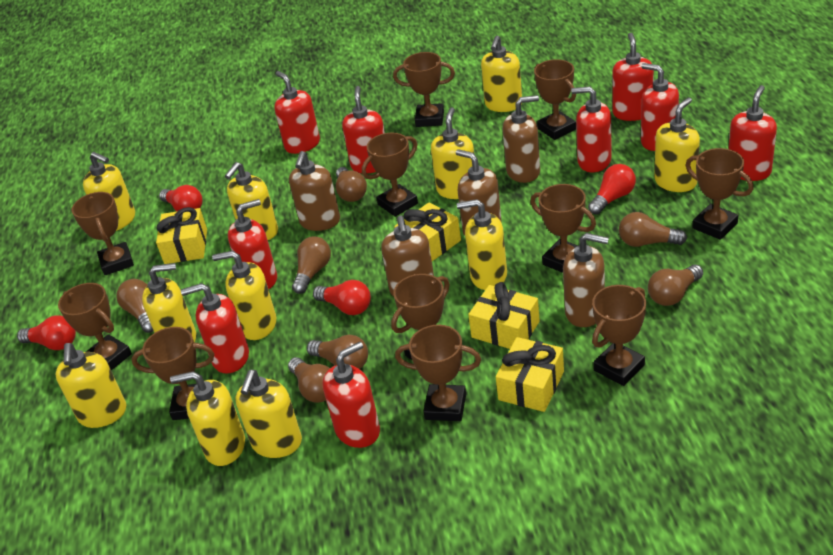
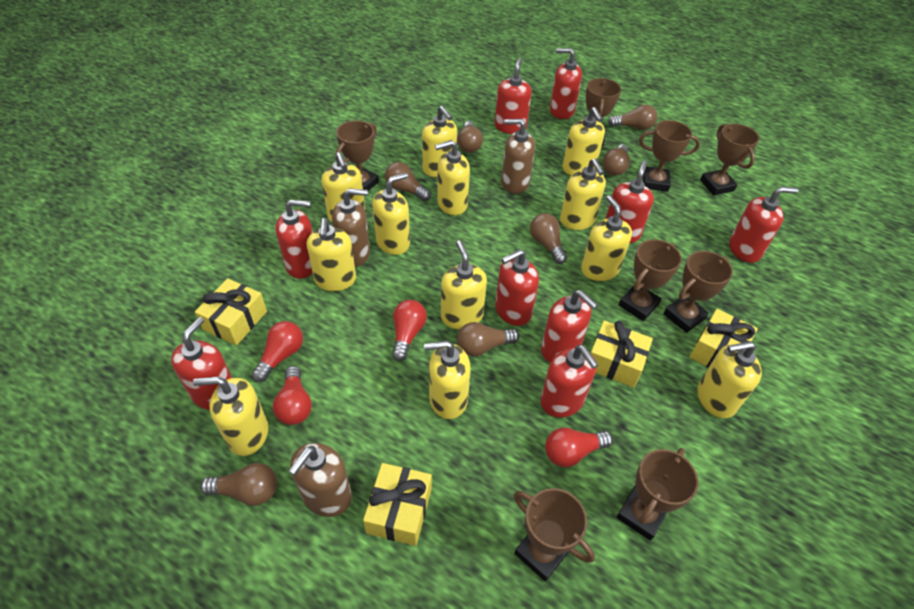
brown soap dispenser: 5 -> 3
brown trophy: 11 -> 8
yellow soap dispenser: 11 -> 12

